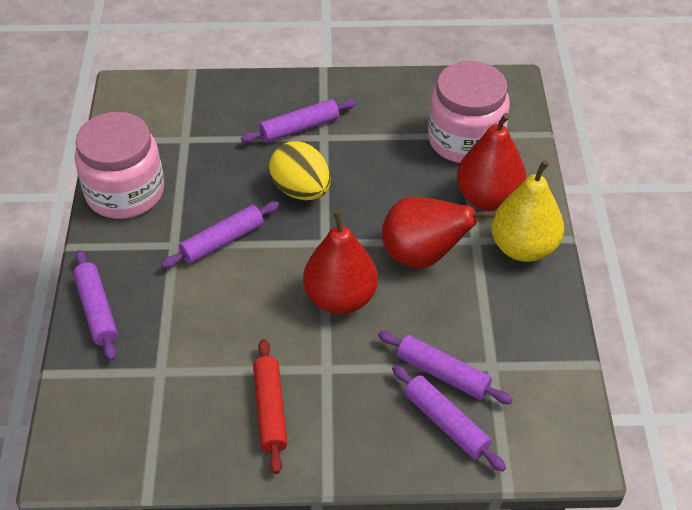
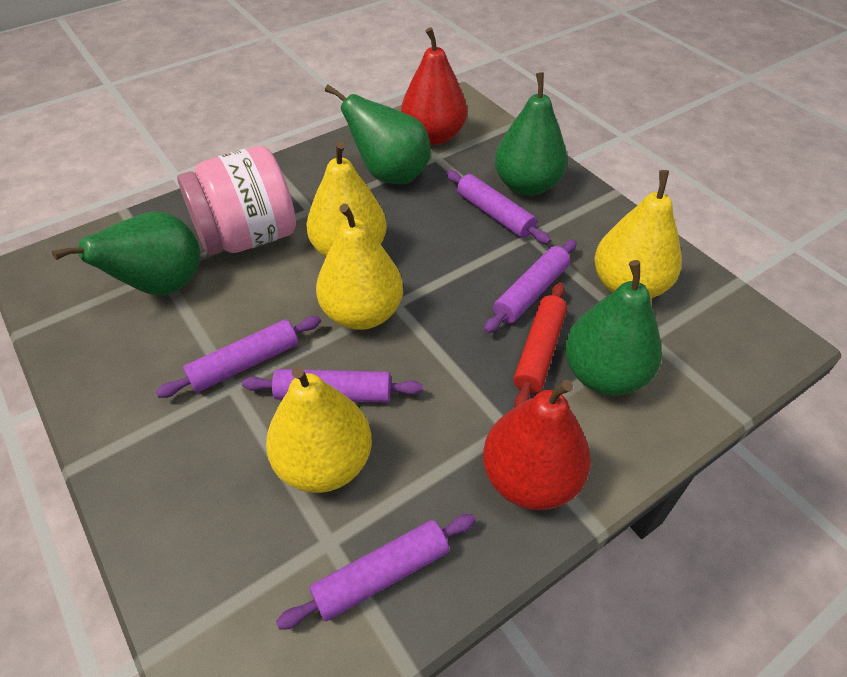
green pear: 0 -> 4
pink jar: 2 -> 1
red pear: 3 -> 2
yellow egg: 1 -> 0
yellow pear: 1 -> 4

